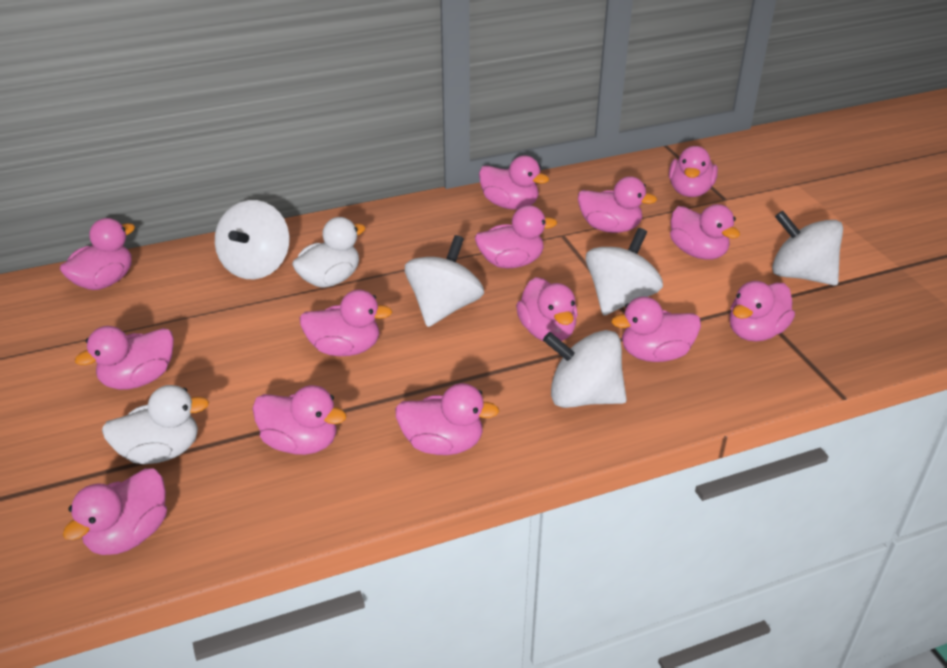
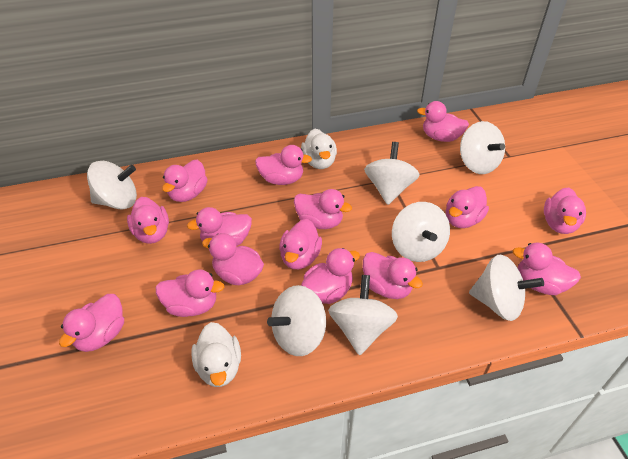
pink duck: 14 -> 15
white spinning top: 5 -> 7

